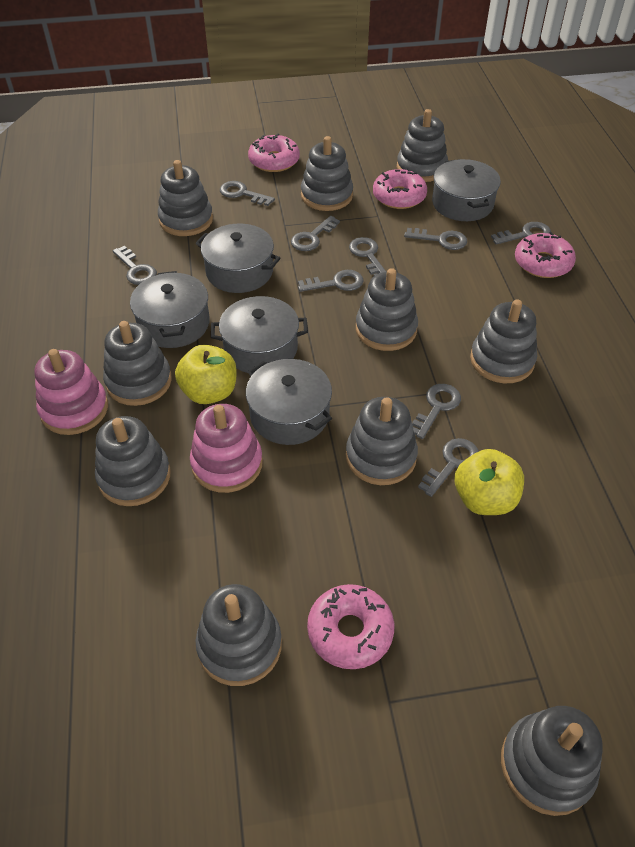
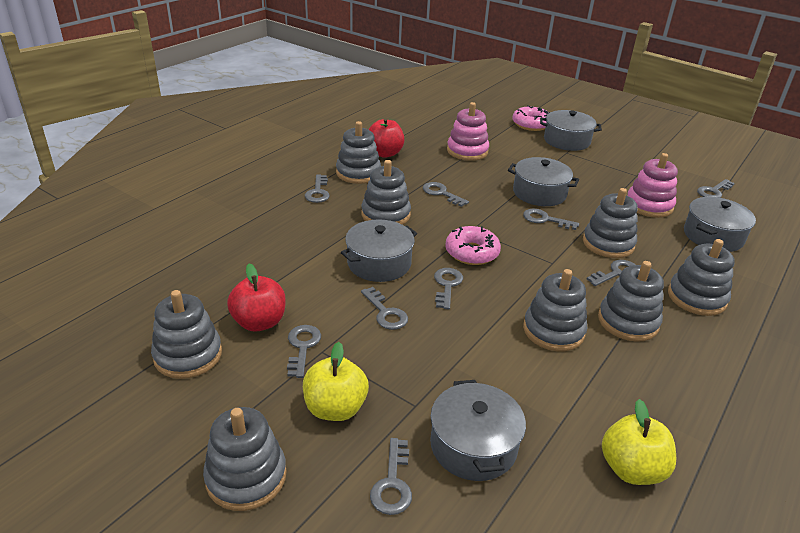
grey stacking toy: 10 -> 8
pink donut: 4 -> 2
red apple: 0 -> 2

